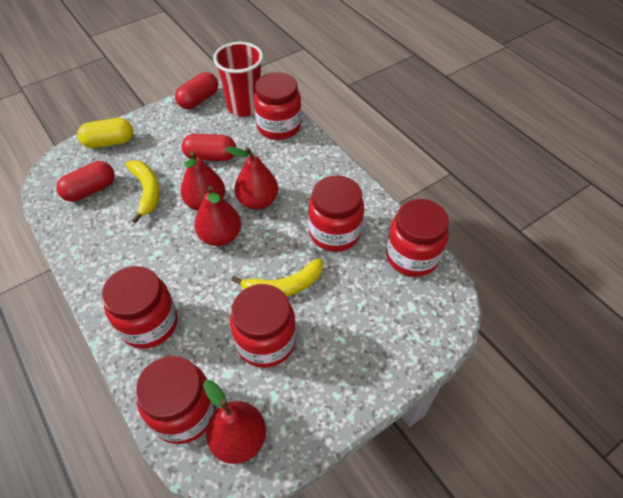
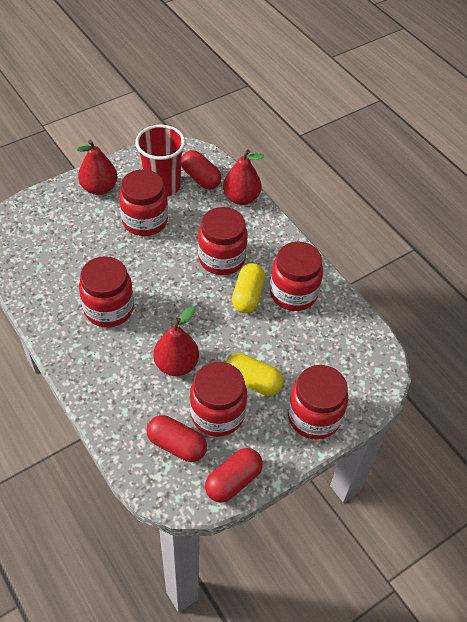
red pear: 4 -> 3
yellow banana: 2 -> 0
yellow capsule: 1 -> 2

